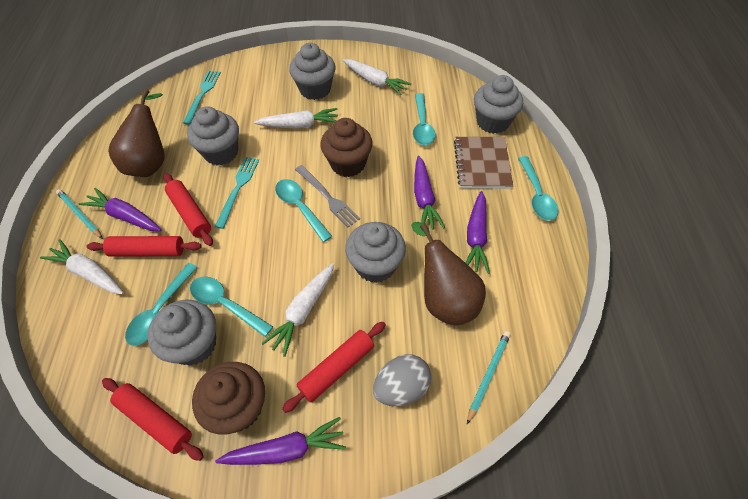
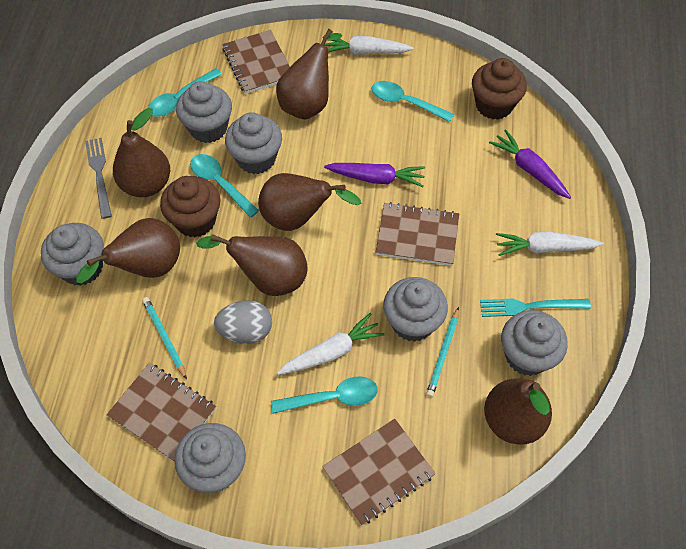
brown notebook: 1 -> 4
brown pear: 2 -> 6
grey cupcake: 5 -> 6
purple carrot: 4 -> 2
red rolling pin: 4 -> 0
turquoise fork: 2 -> 1
turquoise spoon: 5 -> 4
white carrot: 4 -> 3

